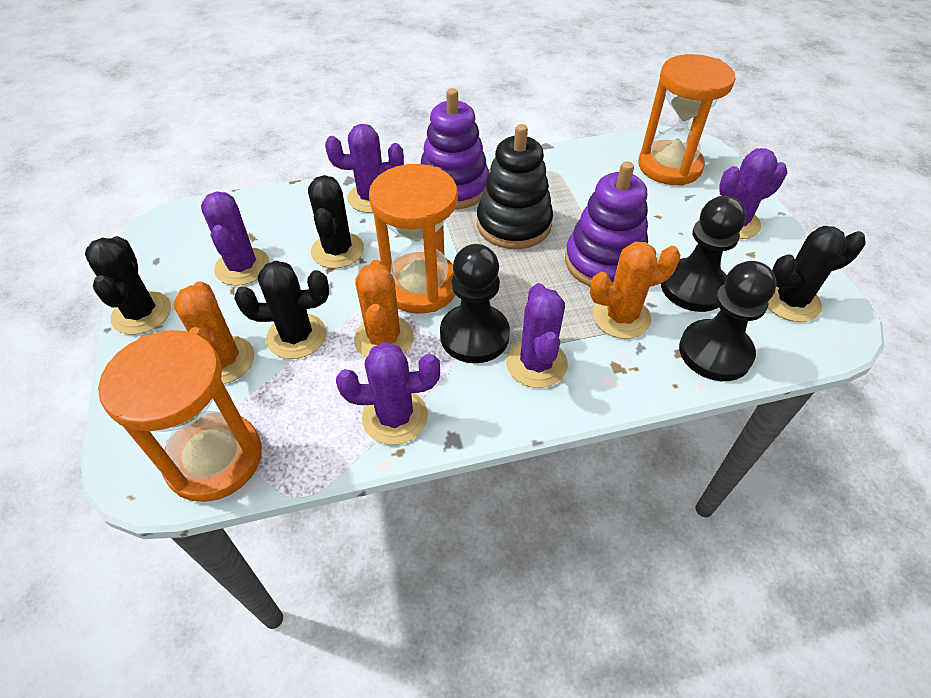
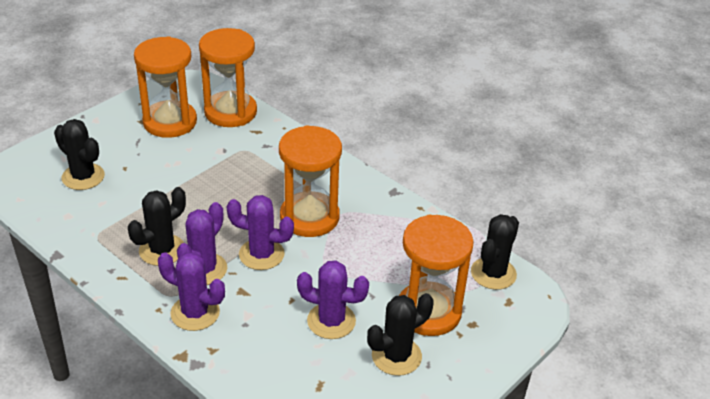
black pawn: 3 -> 0
black stacking toy: 1 -> 0
orange cactus: 3 -> 0
orange hourglass: 3 -> 4
purple cactus: 5 -> 4
purple stacking toy: 2 -> 0

